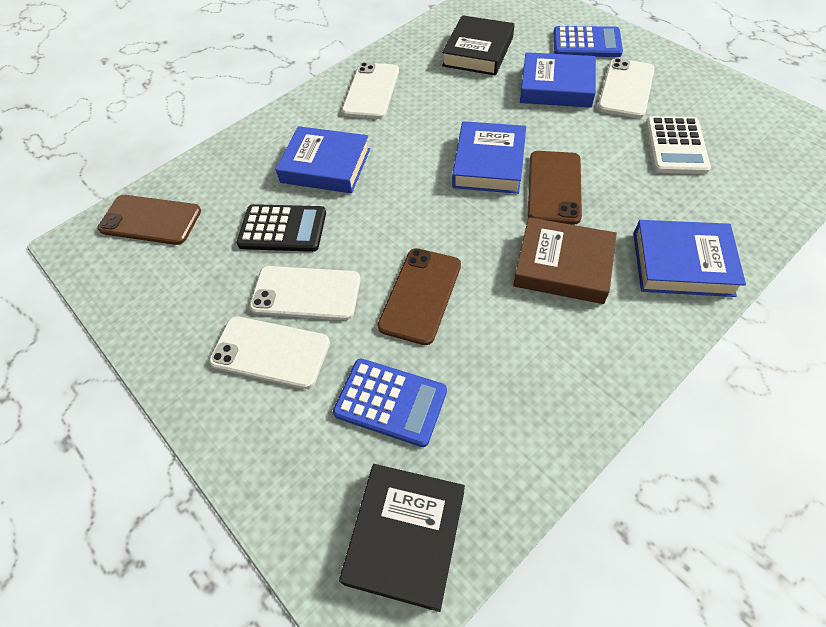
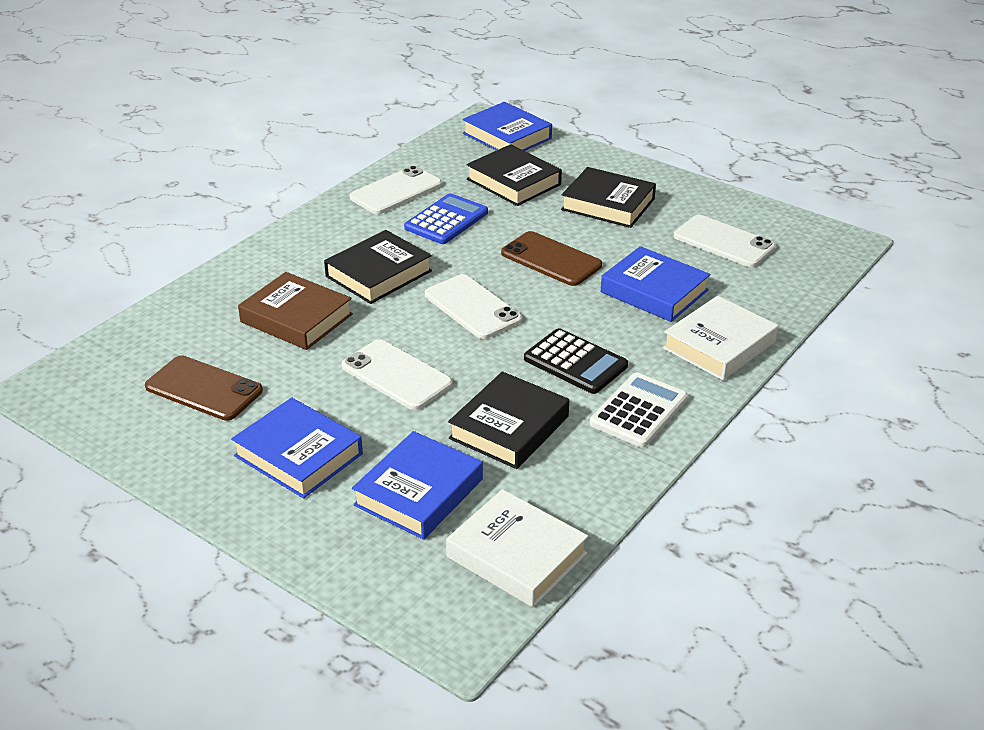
black book: 2 -> 4
blue calculator: 2 -> 1
brown phone: 3 -> 2
white book: 0 -> 2

